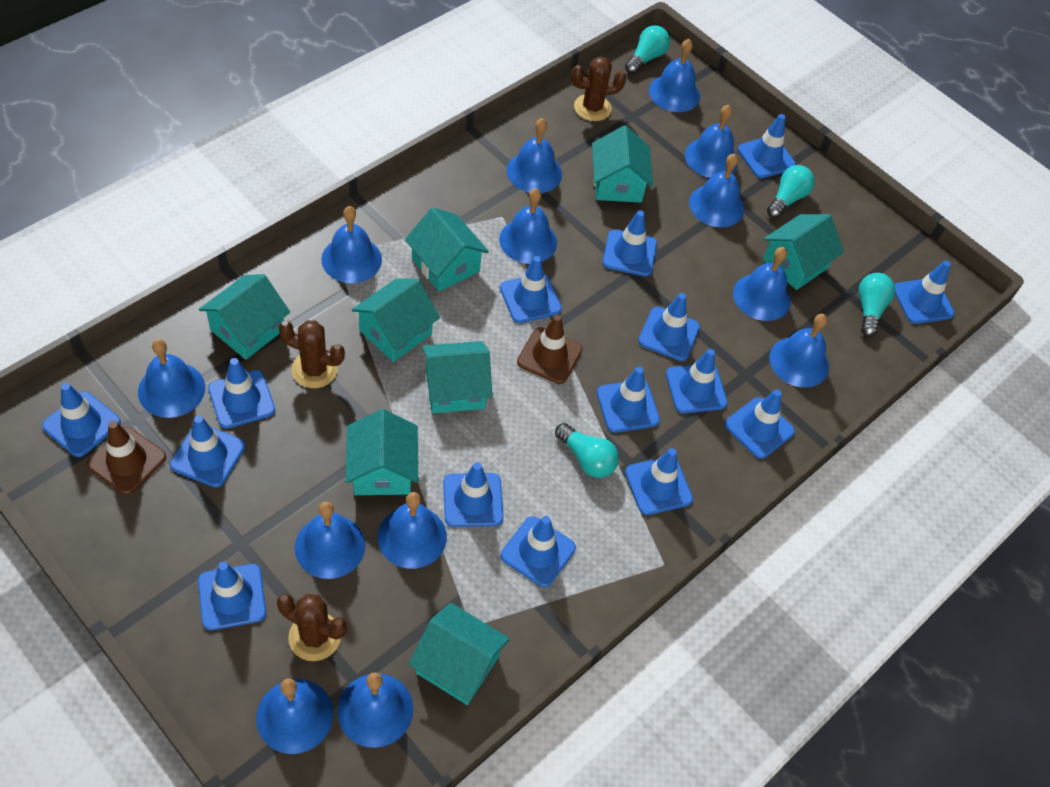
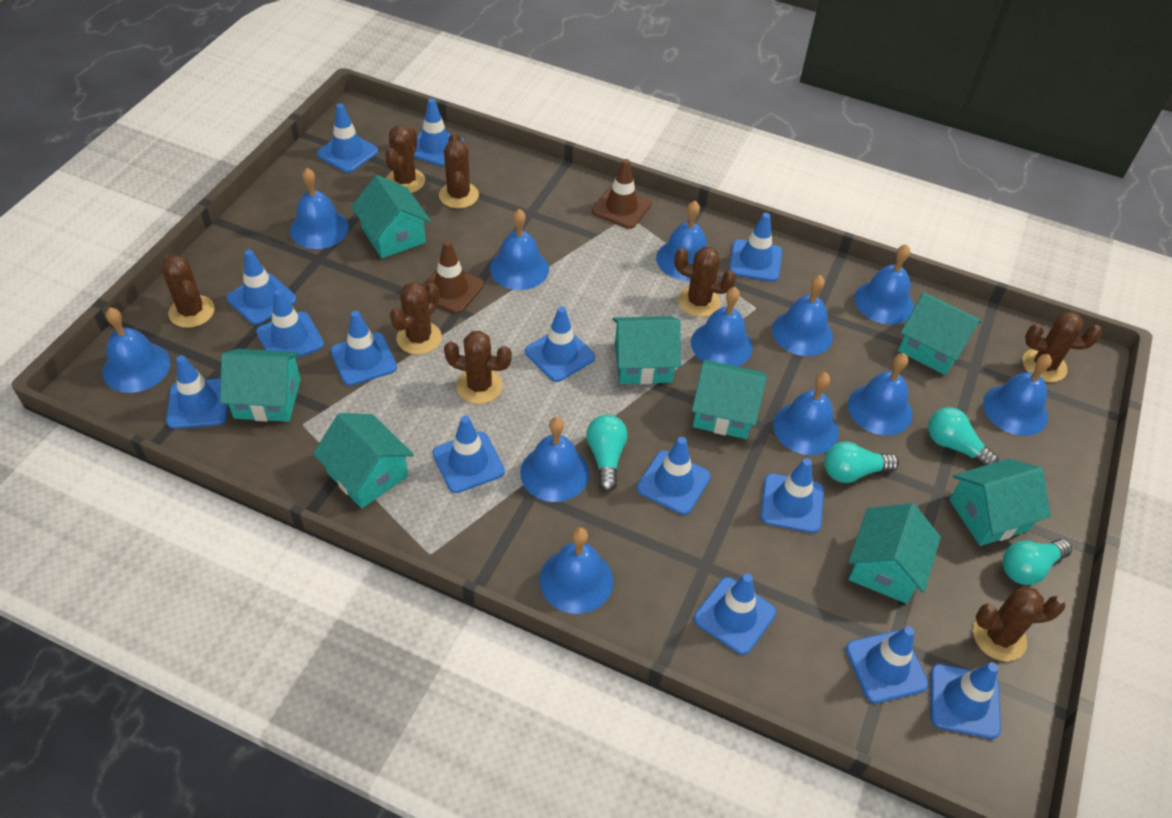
blue bell: 13 -> 12
blue traffic cone: 15 -> 14
brown cactus: 3 -> 8

